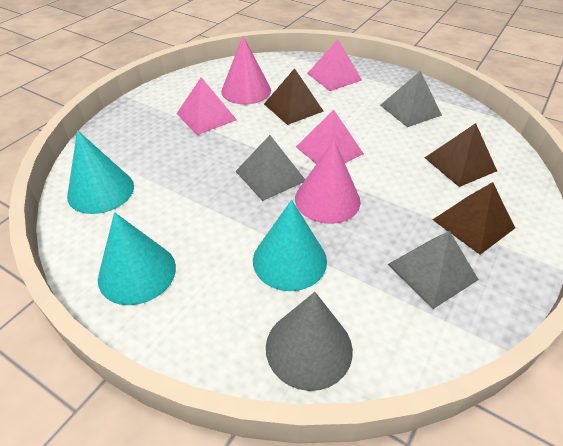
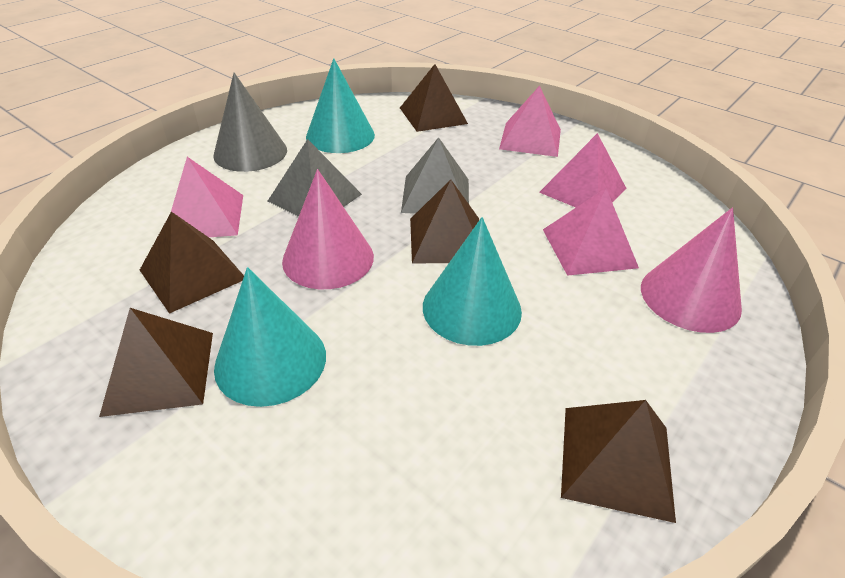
brown pyramid: 3 -> 5
grey pyramid: 3 -> 2
pink pyramid: 3 -> 4

